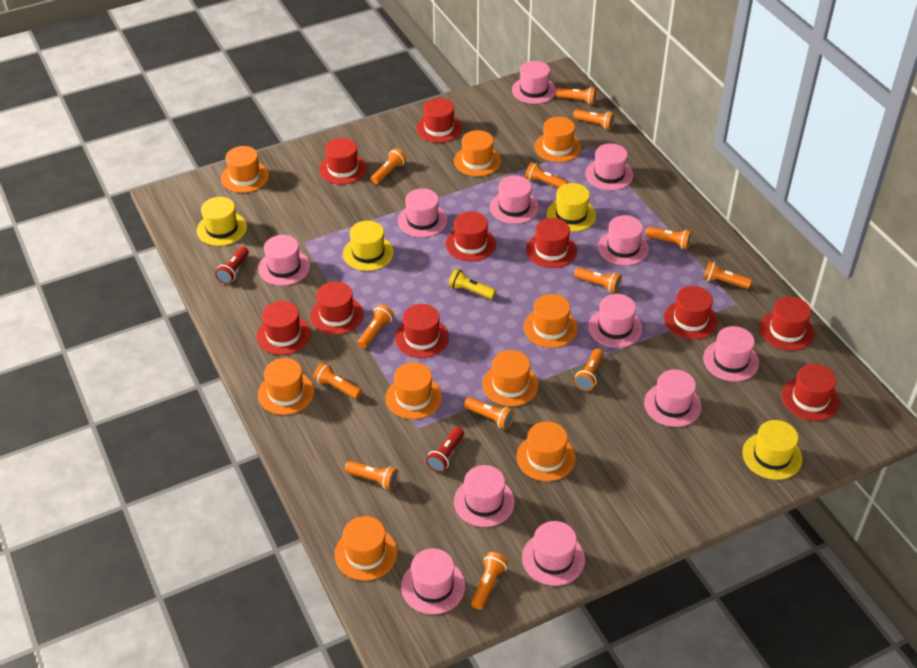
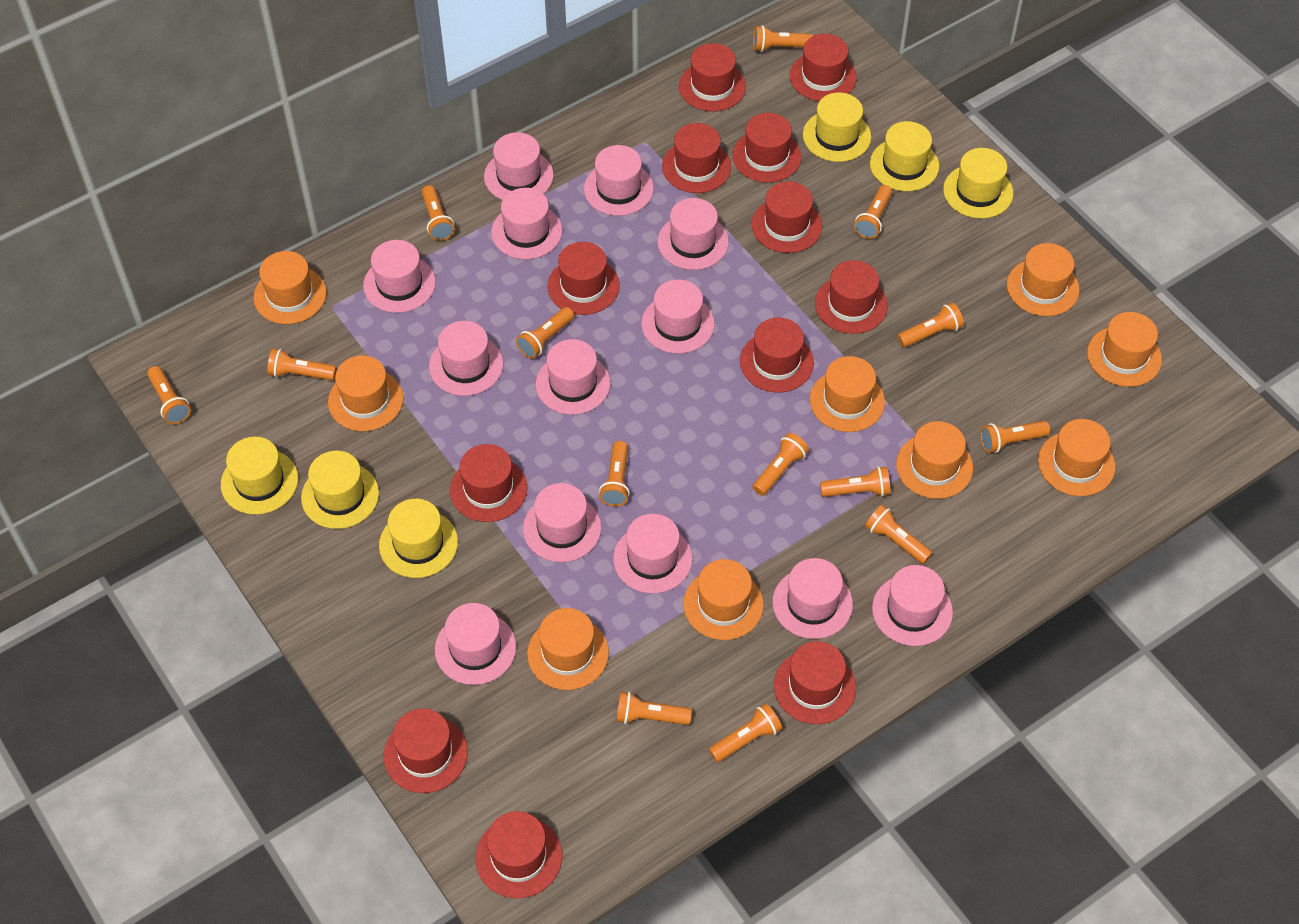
orange flashlight: 13 -> 14
pink hat: 12 -> 13
red flashlight: 2 -> 0
red hat: 10 -> 12
yellow flashlight: 1 -> 0
yellow hat: 4 -> 6

